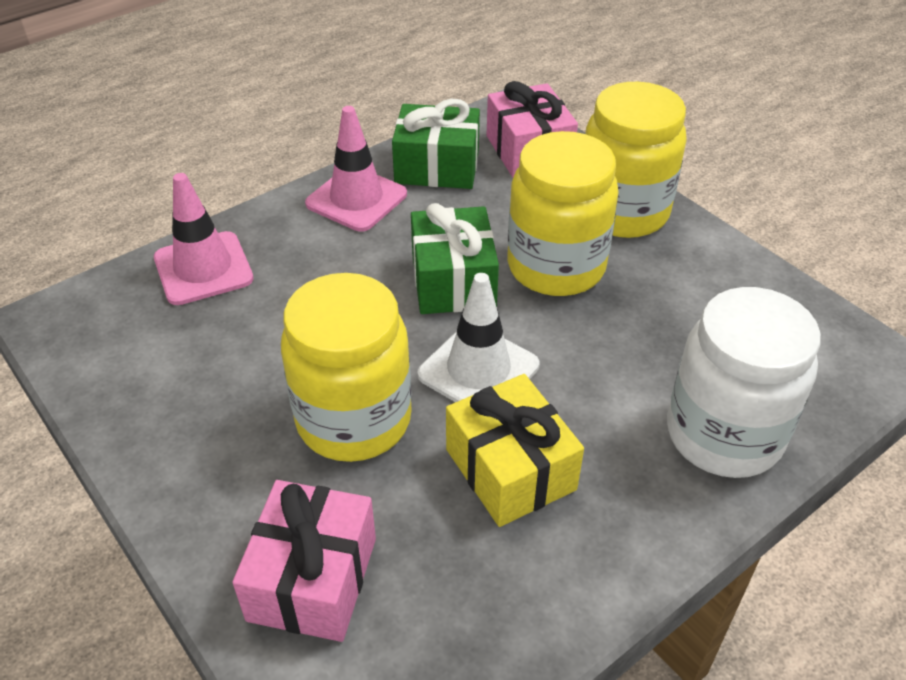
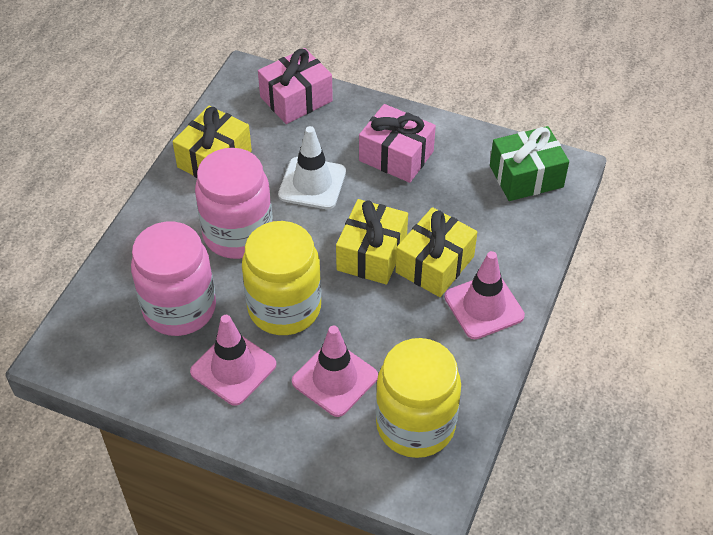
green gift: 2 -> 1
pink jar: 0 -> 2
pink traffic cone: 2 -> 3
white jar: 1 -> 0
yellow gift: 1 -> 3
yellow jar: 3 -> 2

